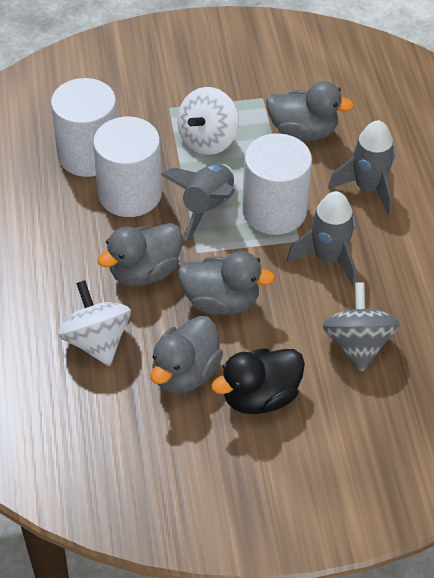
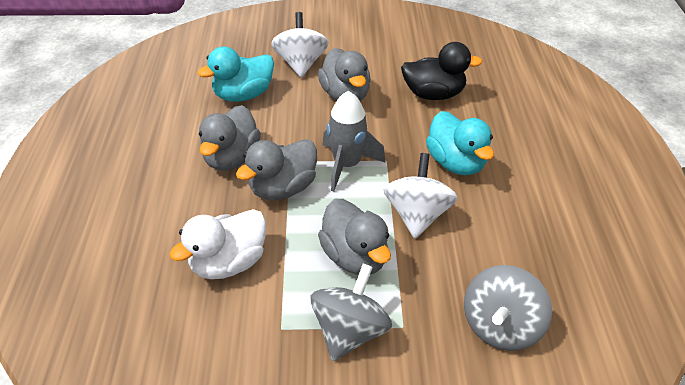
grey rocket: 3 -> 1
grey spinning top: 1 -> 2
turquoise duck: 0 -> 2
white cylinder: 3 -> 0
white duck: 0 -> 1

